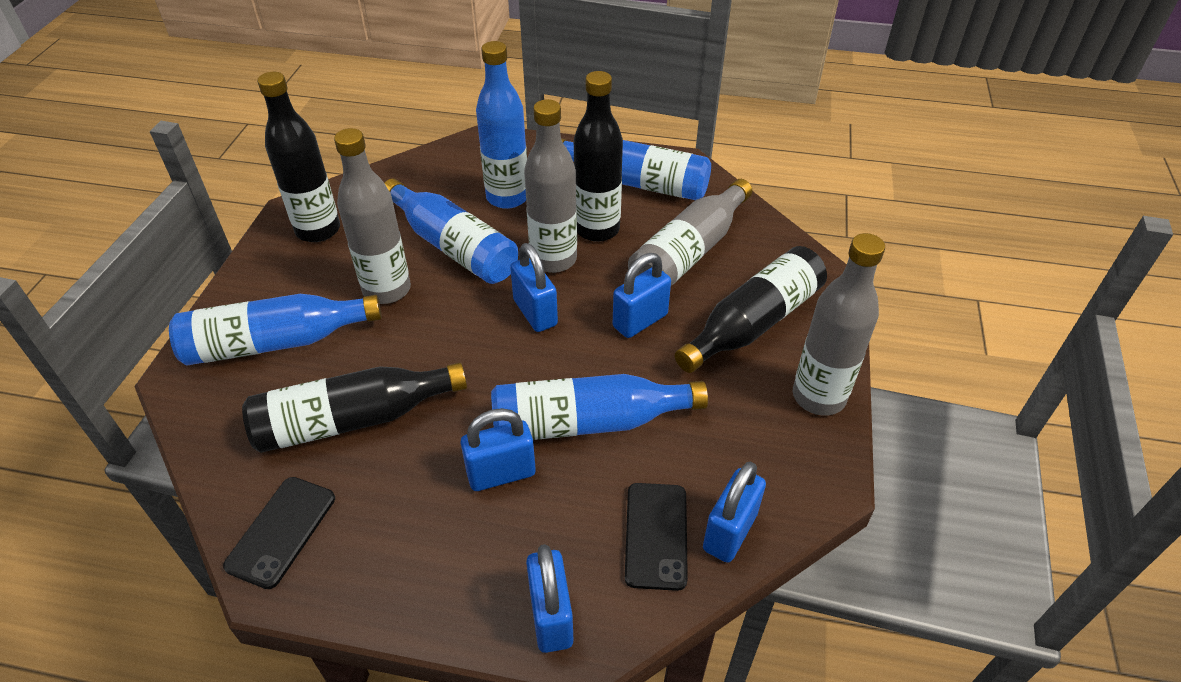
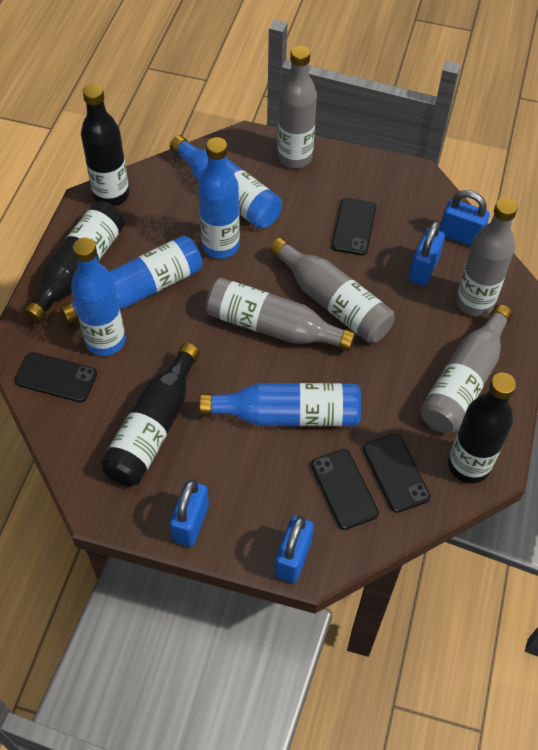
black phone: 2 -> 4
blue padlock: 5 -> 4
grey bottle: 4 -> 5

